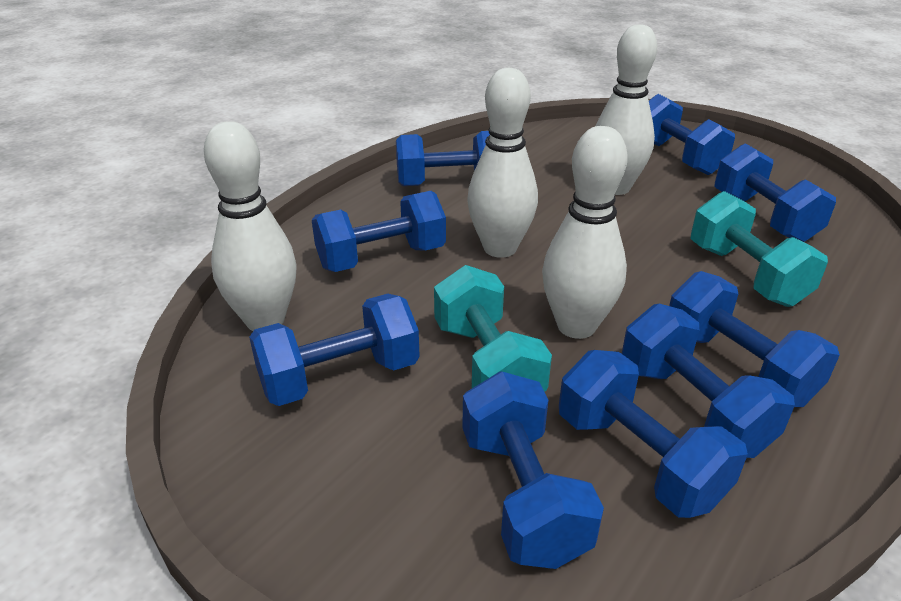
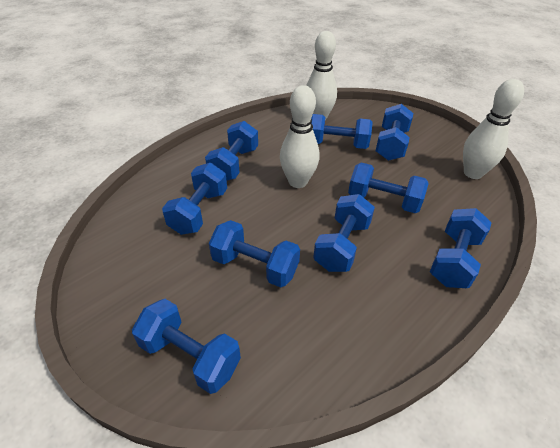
turquoise dumbbell: 2 -> 0
white bowling pin: 4 -> 3

